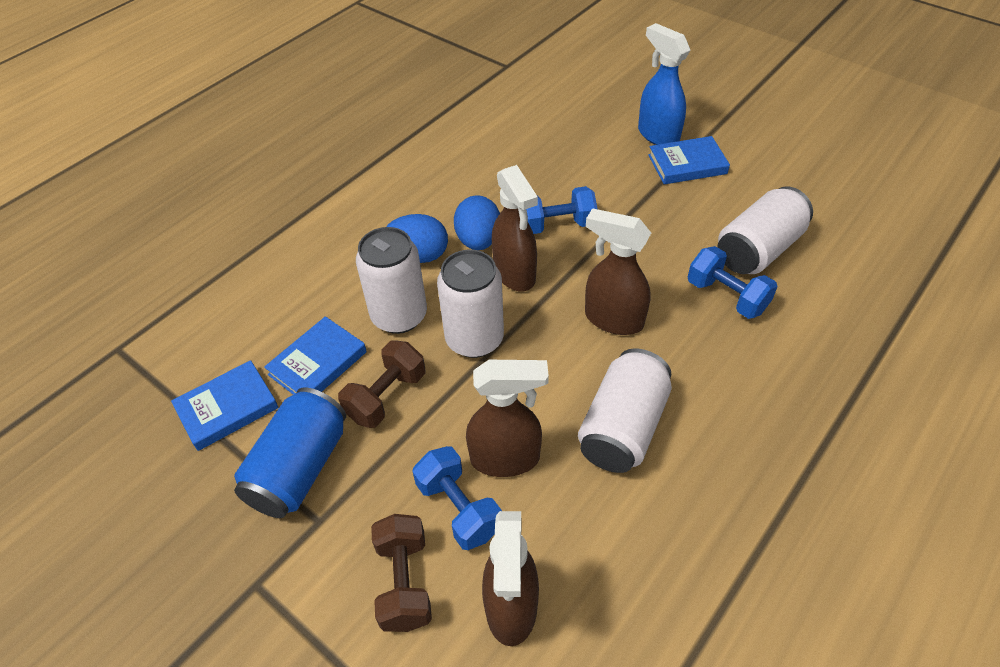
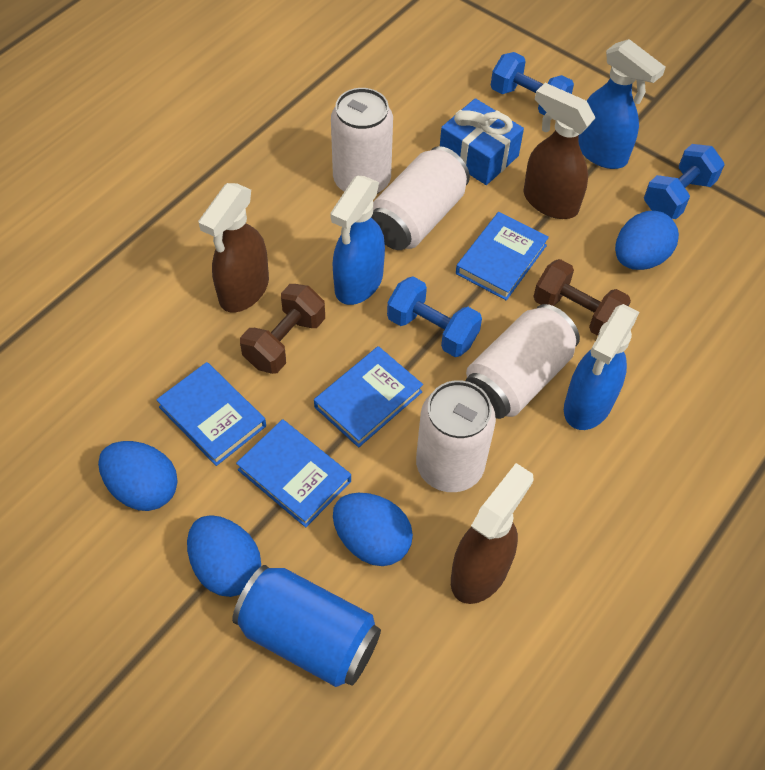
blue book: 3 -> 4
blue egg: 2 -> 4
blue gift: 0 -> 1
blue spray bottle: 1 -> 3
brown spray bottle: 4 -> 3

